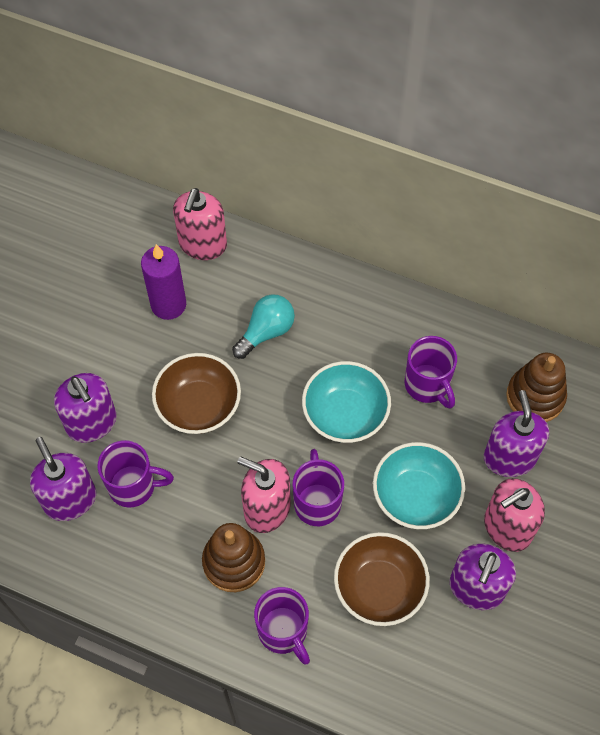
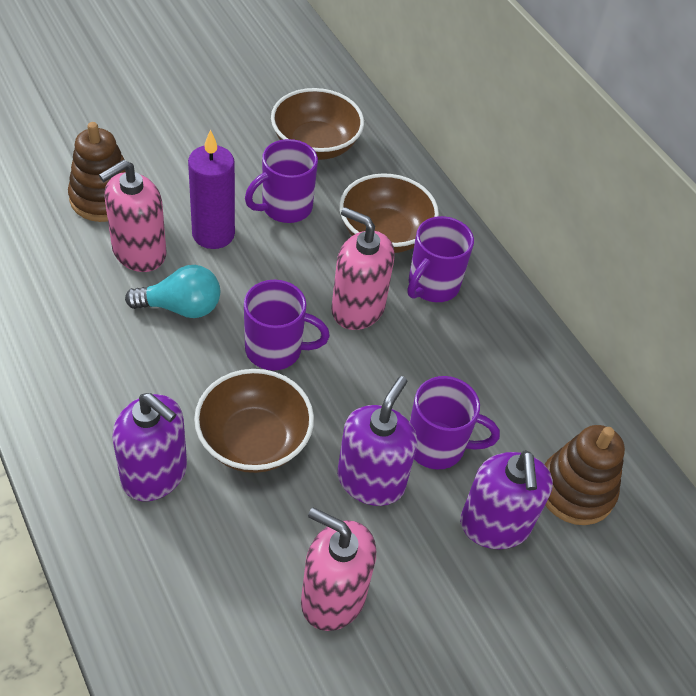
brown bowl: 2 -> 3
purple soap dispenser: 4 -> 3
turquoise bowl: 2 -> 0

